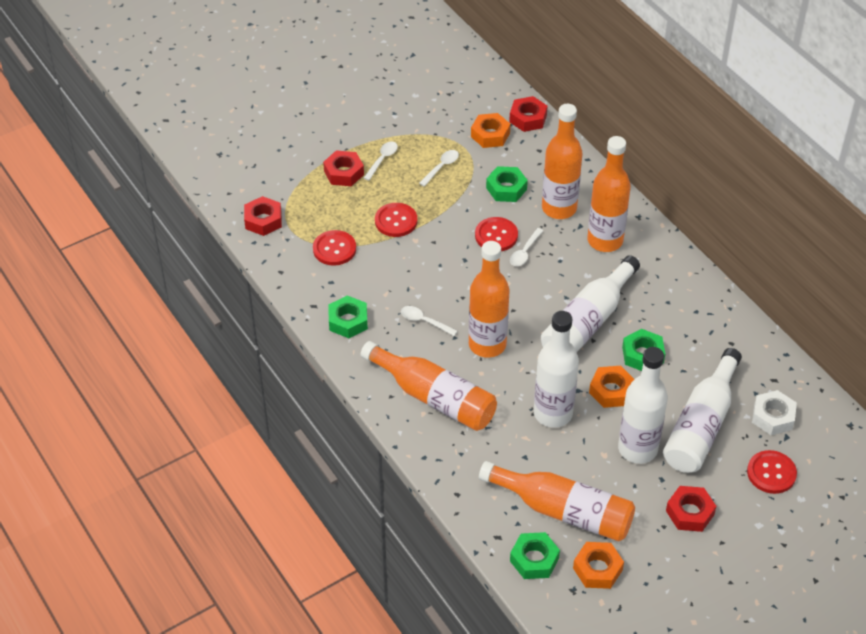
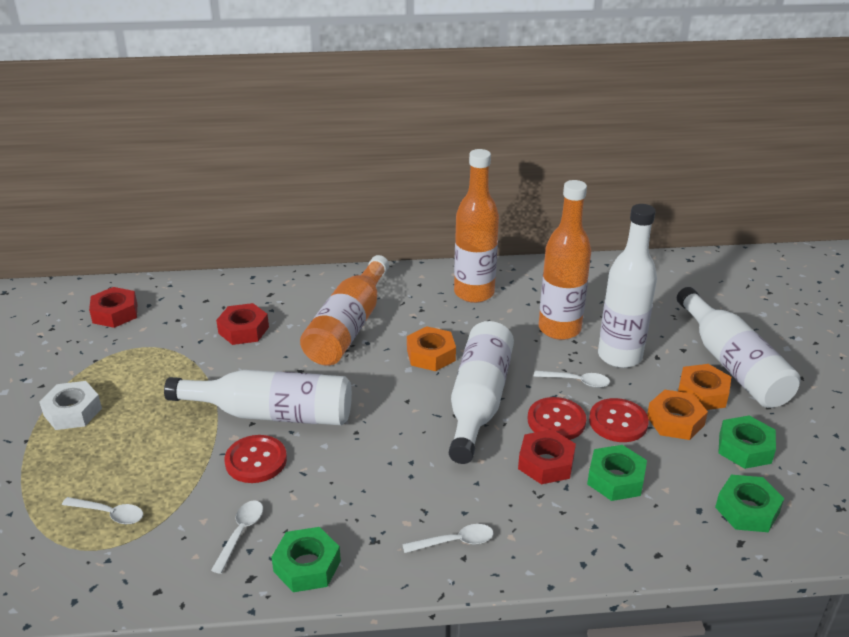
orange bottle: 5 -> 3
red button: 4 -> 3
red nut: 4 -> 3

